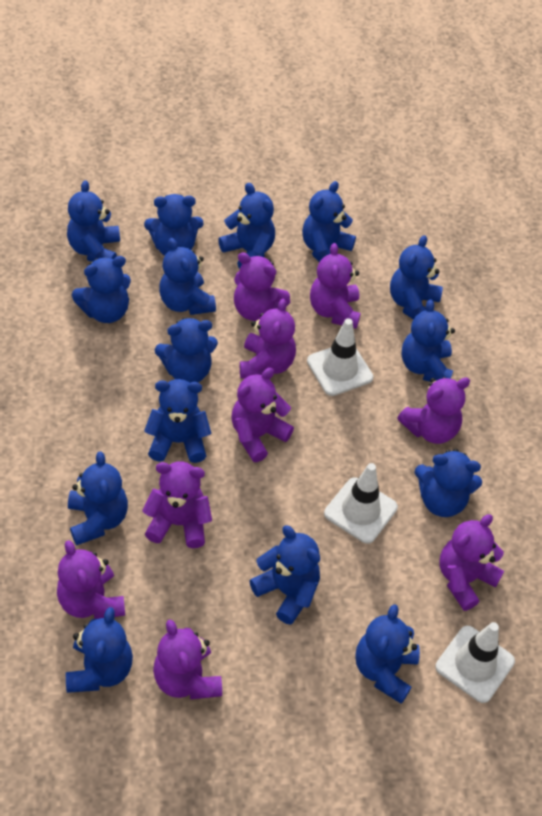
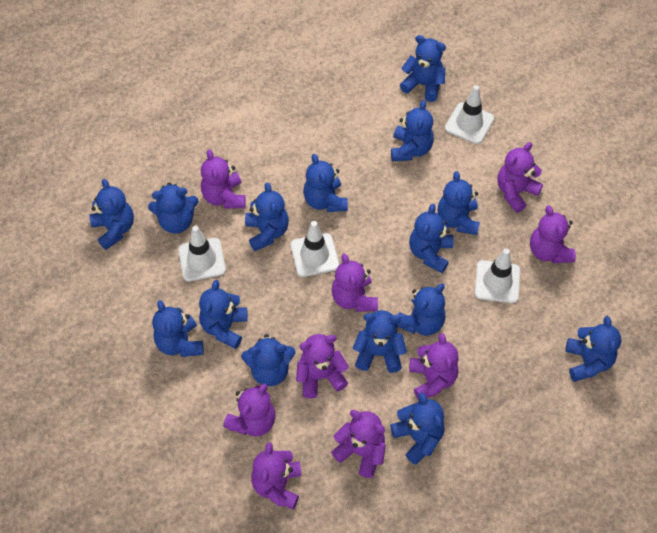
white traffic cone: 3 -> 4

